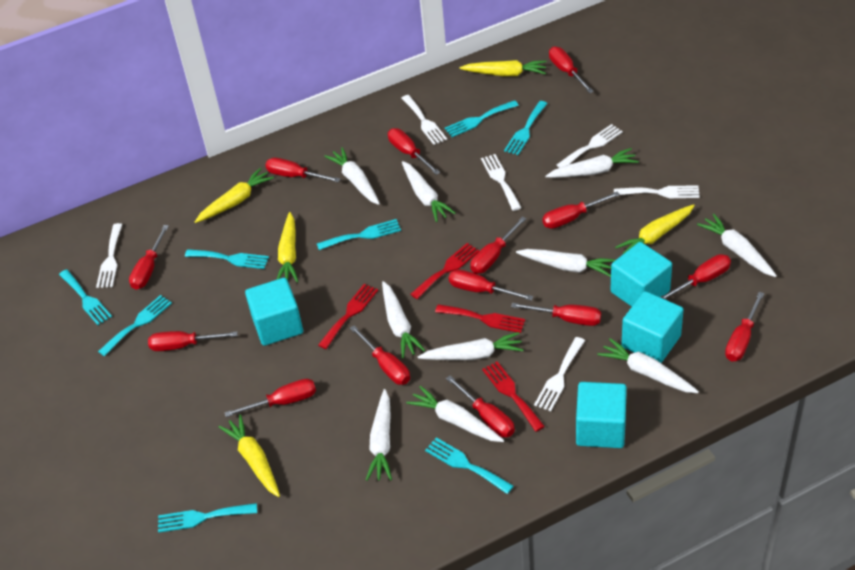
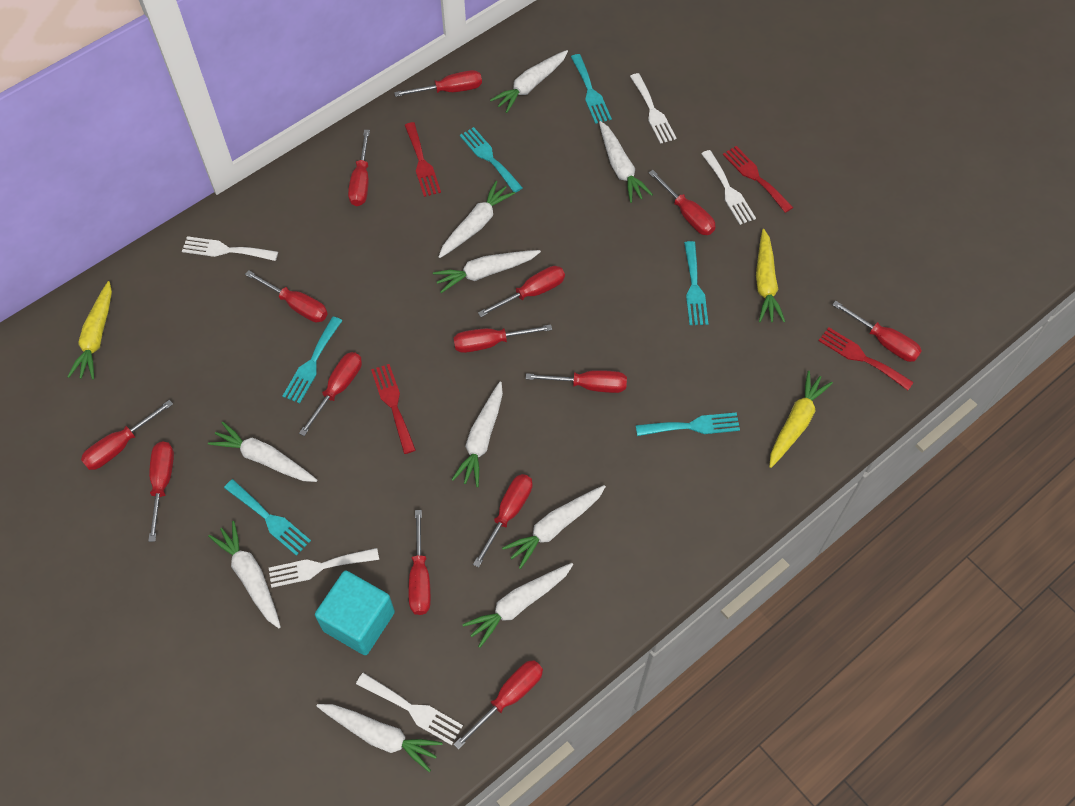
turquoise cube: 4 -> 1
turquoise fork: 8 -> 6
white fork: 6 -> 5
yellow carrot: 5 -> 3

